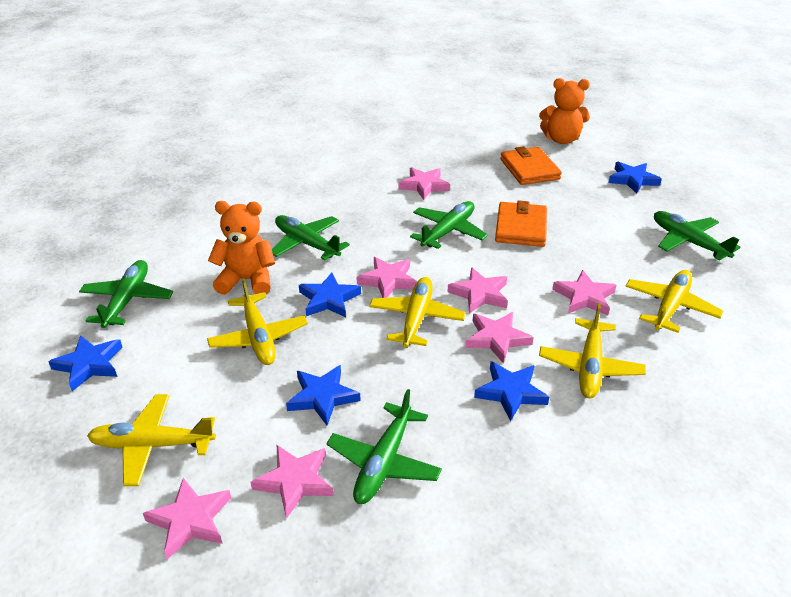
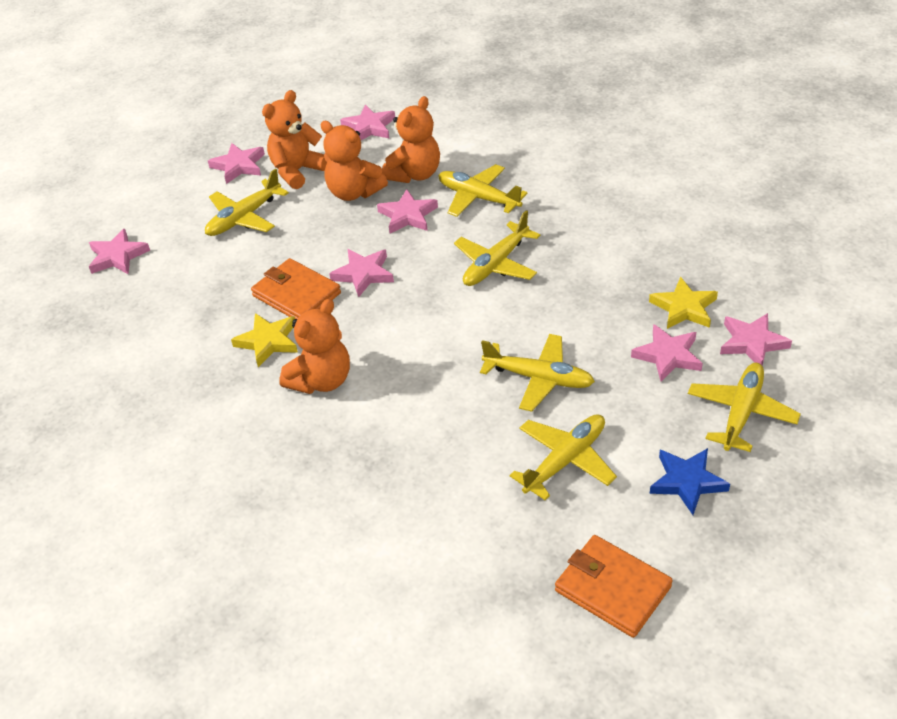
blue star: 5 -> 1
green plane: 5 -> 0
orange teddy bear: 2 -> 4
yellow plane: 5 -> 6
yellow star: 0 -> 2

